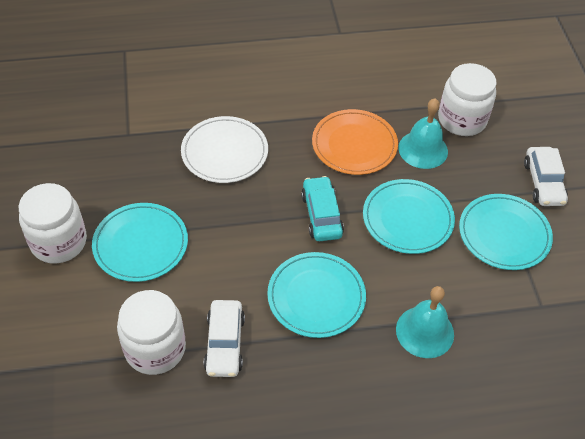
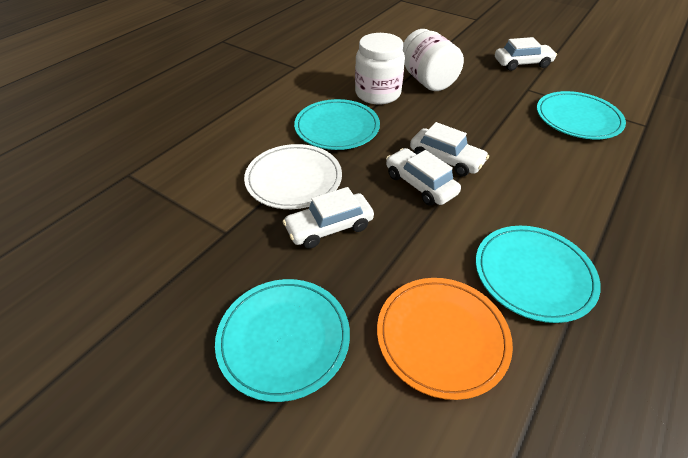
turquoise bell: 2 -> 0
turquoise car: 1 -> 0
white car: 2 -> 4
white jar: 3 -> 2

